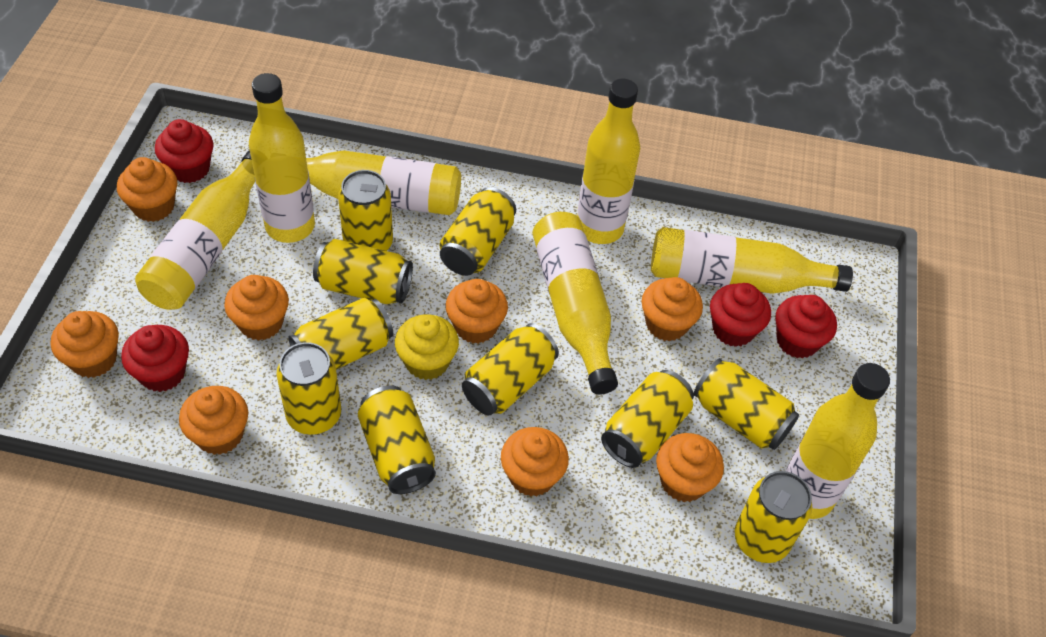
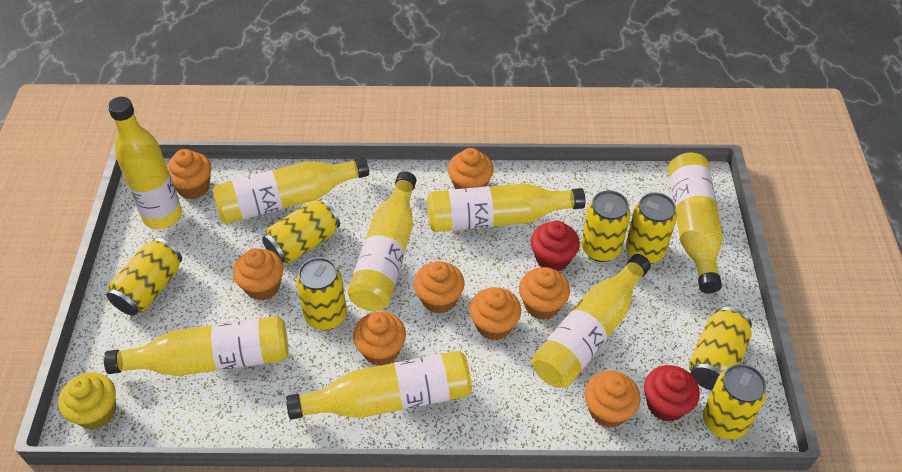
red cupcake: 4 -> 2
yellow bottle: 7 -> 8
yellow can: 10 -> 7

